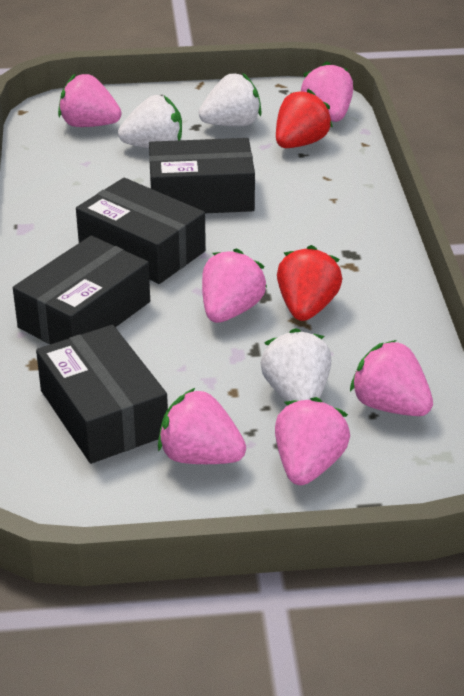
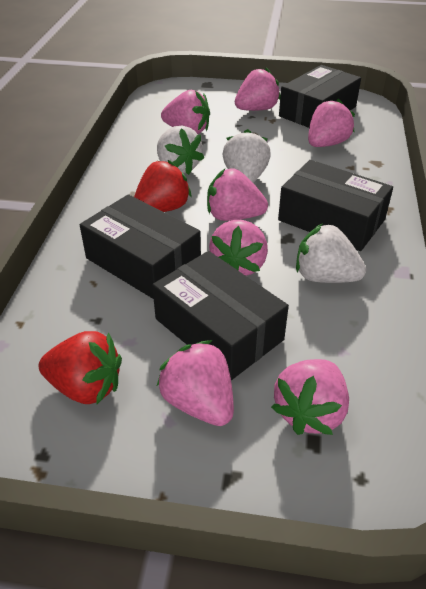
pink strawberry: 6 -> 7

